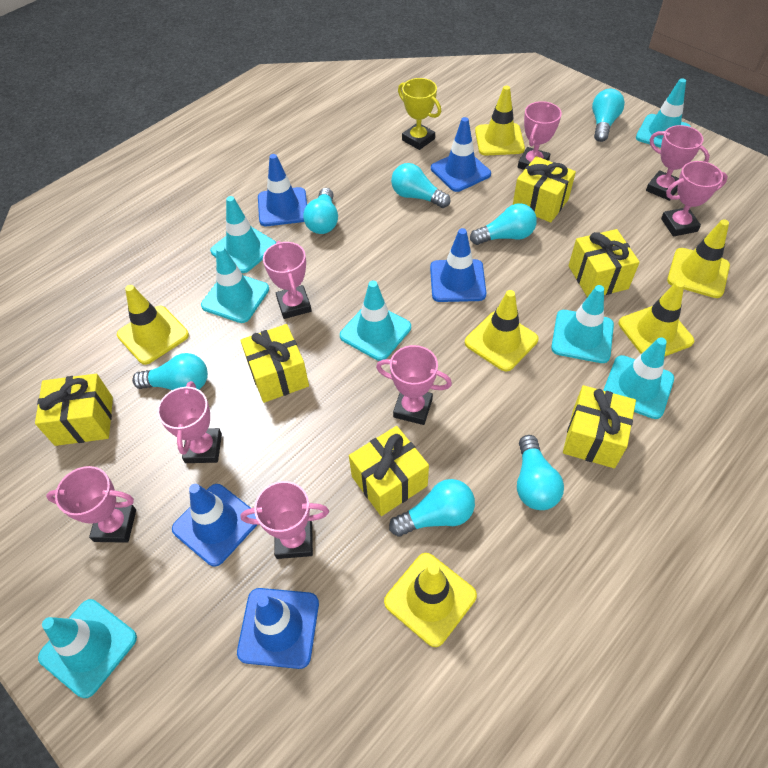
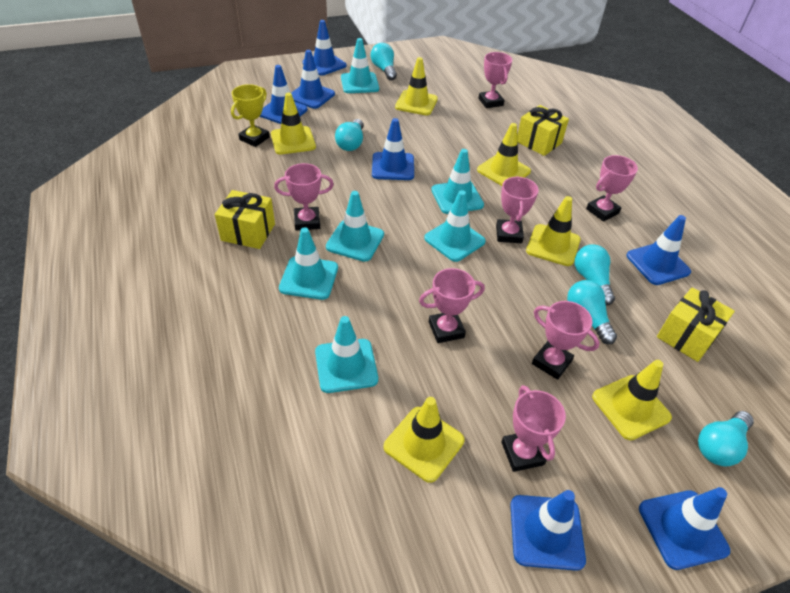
blue traffic cone: 5 -> 7
pink trophy: 8 -> 7
turquoise light bulb: 7 -> 5
turquoise traffic cone: 7 -> 6
yellow gift: 6 -> 3

